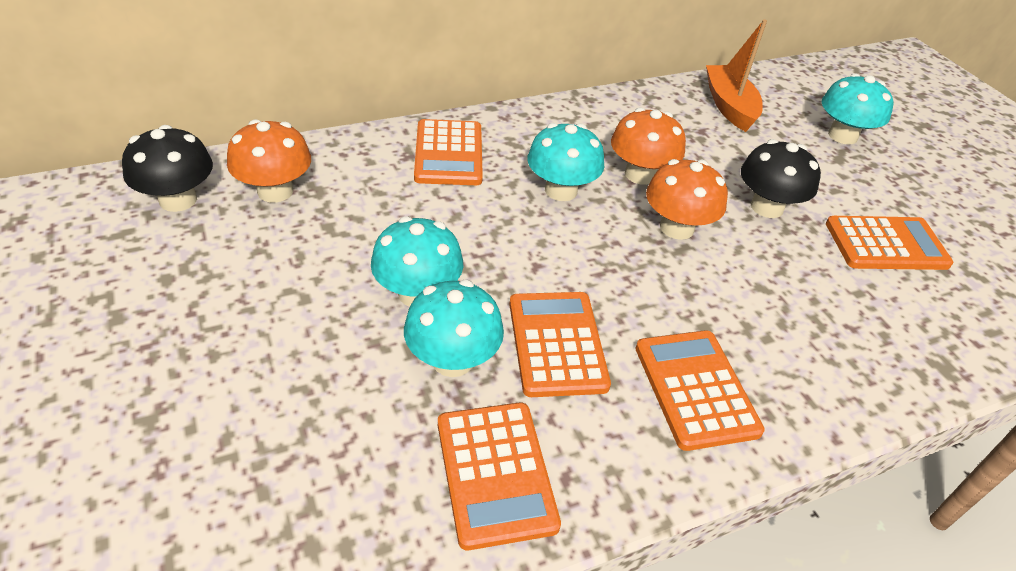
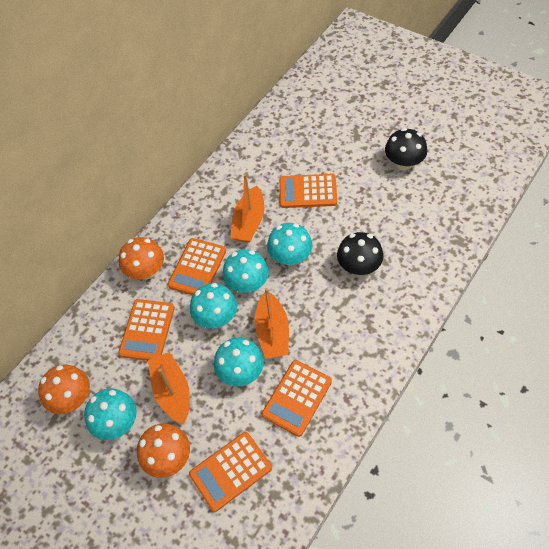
orange boat: 1 -> 3
turquoise mushroom: 4 -> 5

